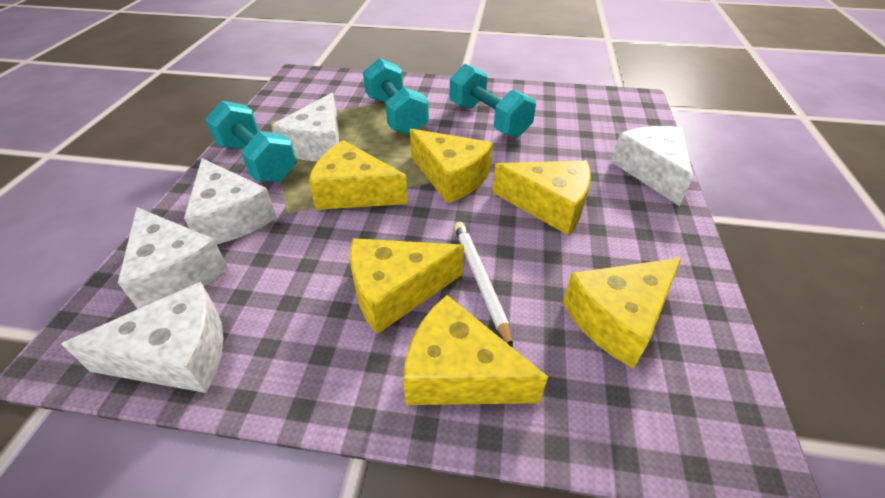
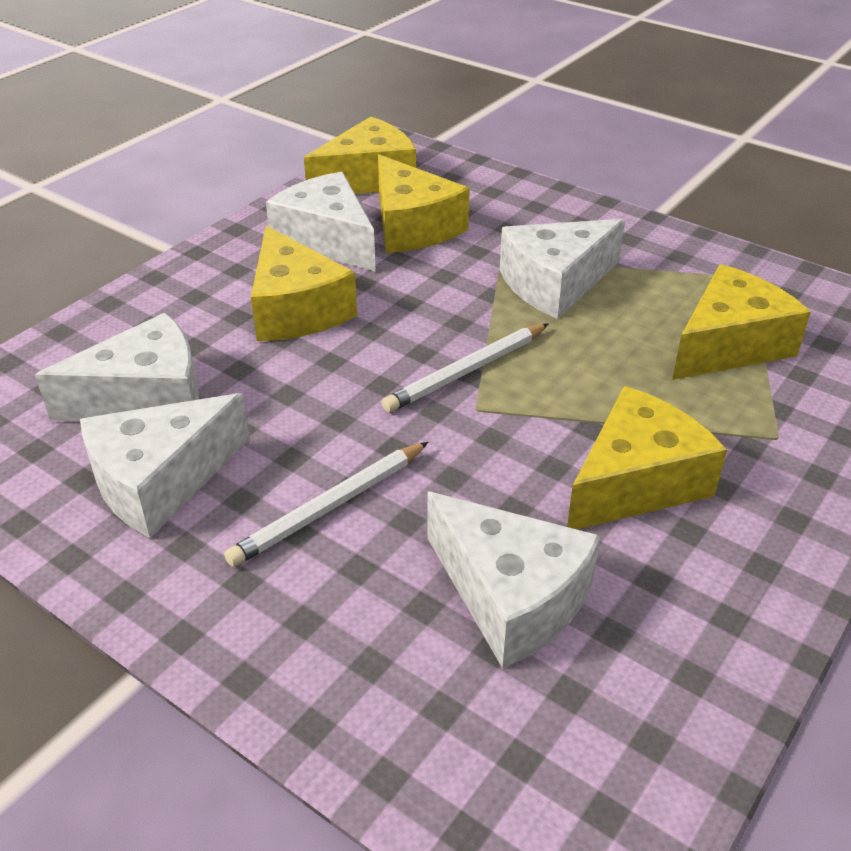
turquoise dumbbell: 3 -> 0
white pencil: 1 -> 2
yellow cheese: 6 -> 5

